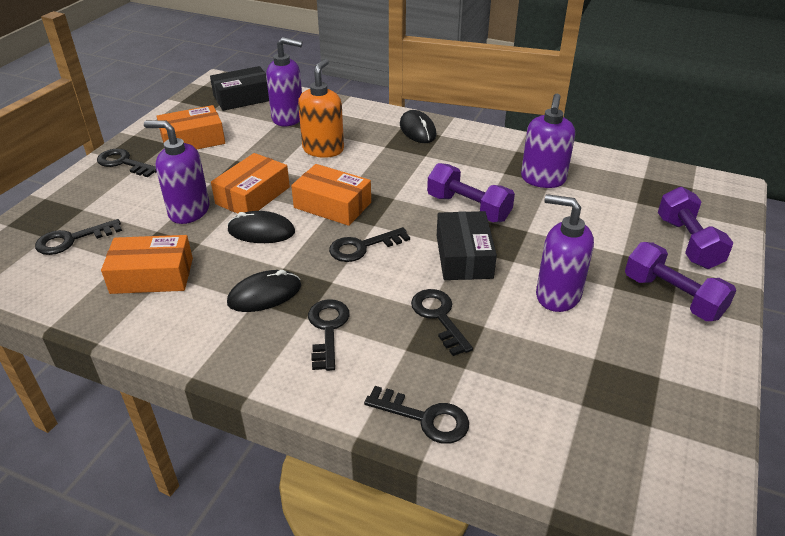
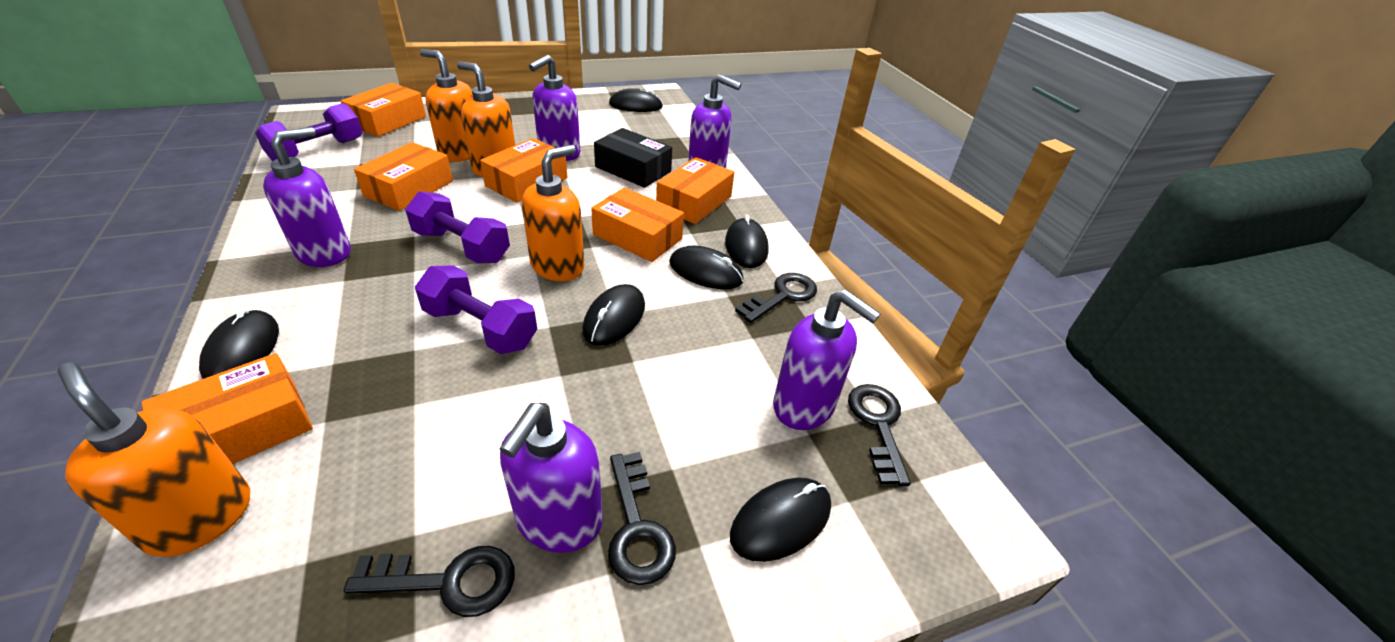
black box: 2 -> 1
black key: 6 -> 4
black mouse: 3 -> 6
orange box: 4 -> 6
orange soap dispenser: 1 -> 4
purple soap dispenser: 4 -> 5

